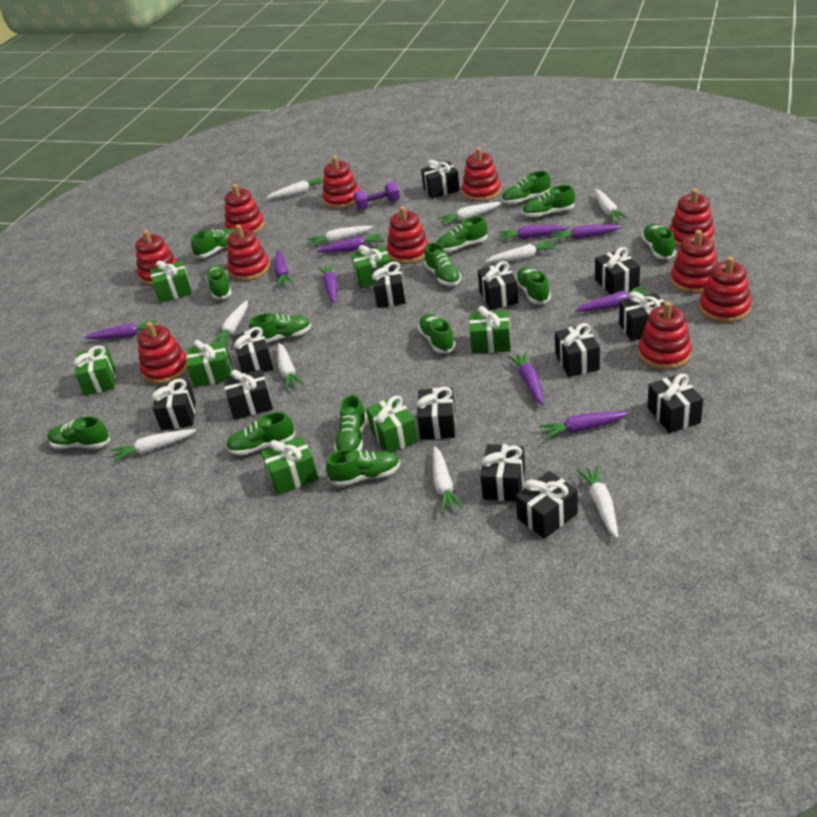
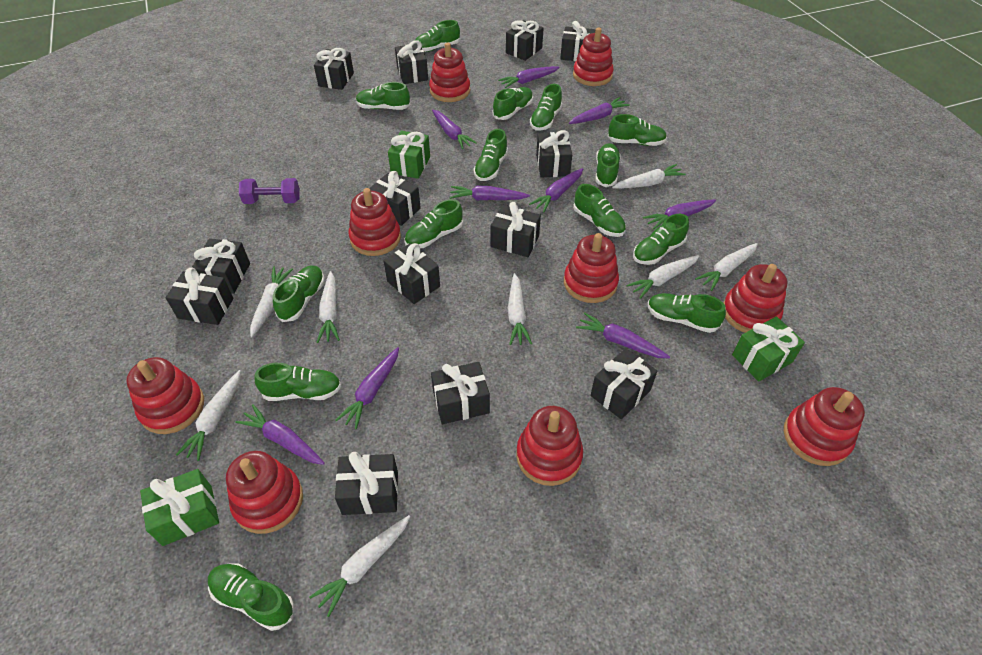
green gift: 7 -> 3
red stacking toy: 11 -> 9
white carrot: 10 -> 8

